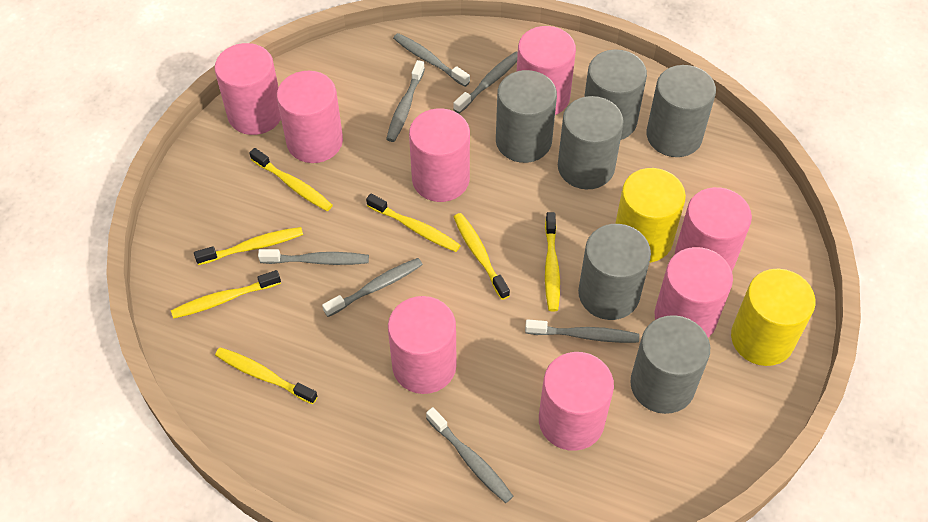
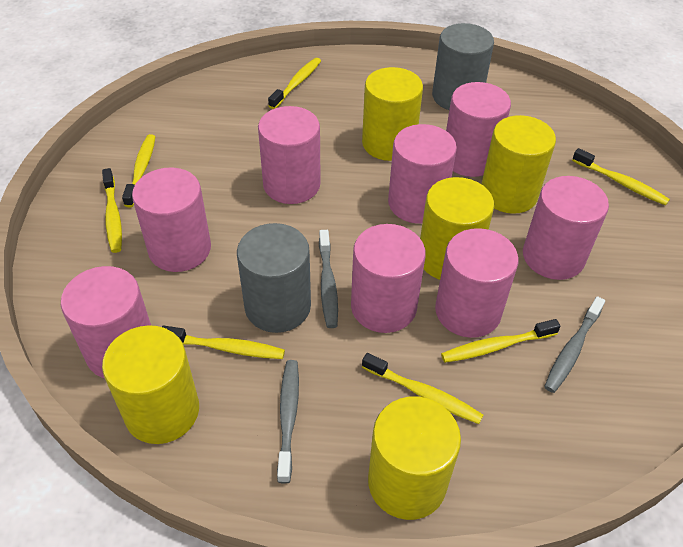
grey cylinder: 6 -> 2
grey toothbrush: 7 -> 3
yellow cylinder: 2 -> 5

